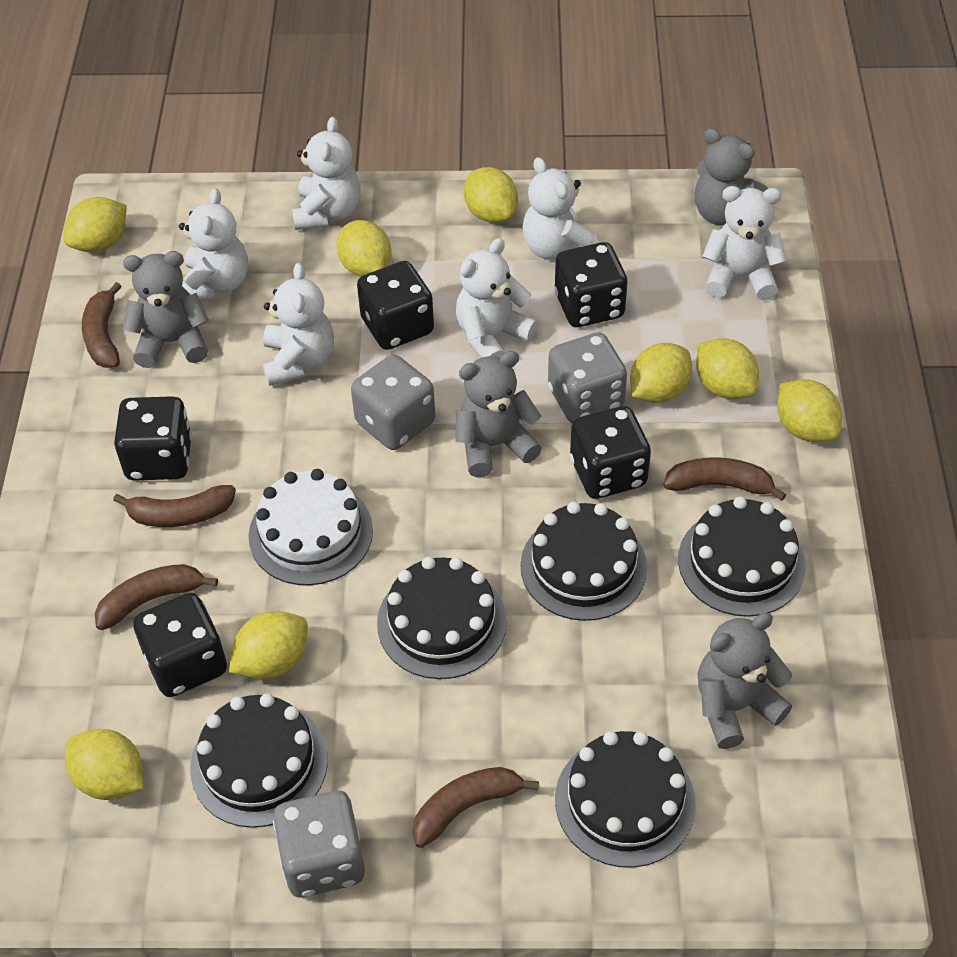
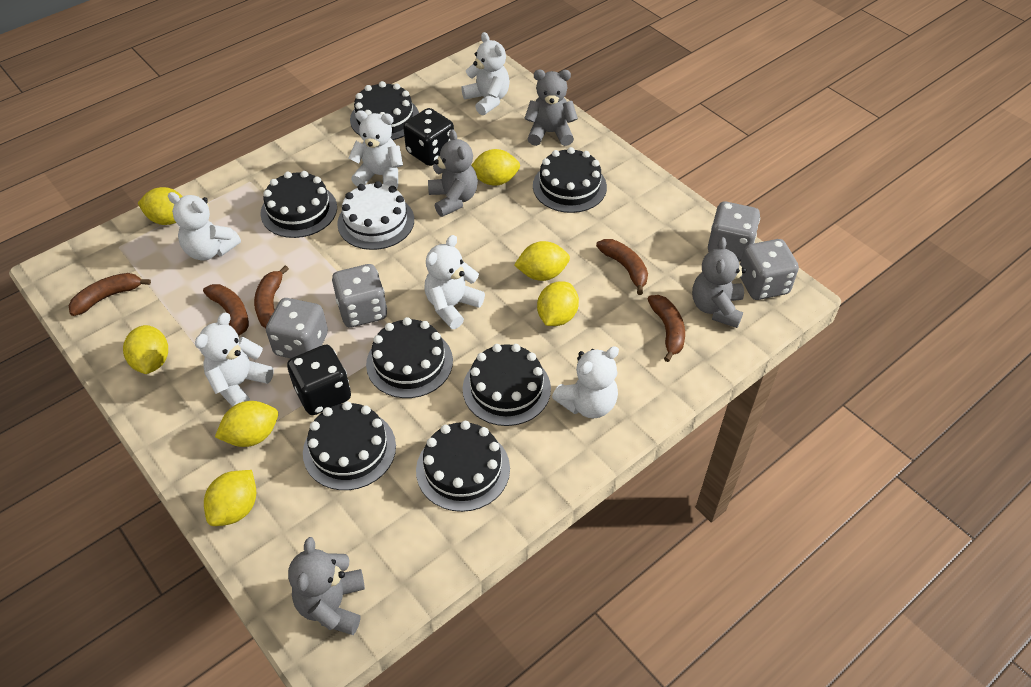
black cake: 5 -> 7
black dice: 5 -> 2
grey dice: 3 -> 4
yellow lemon: 8 -> 7

